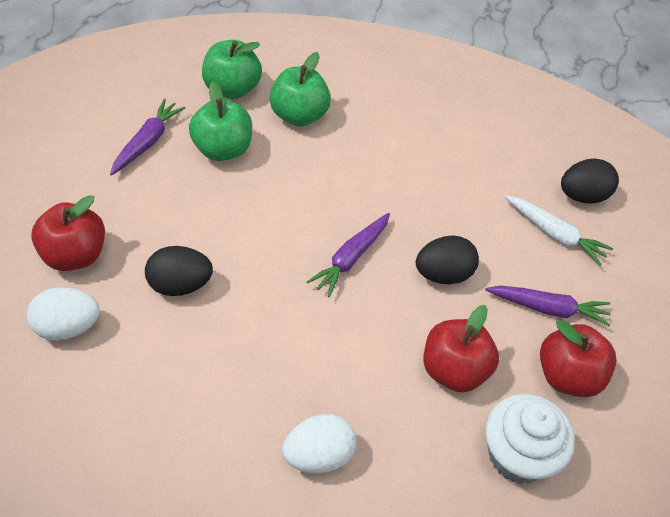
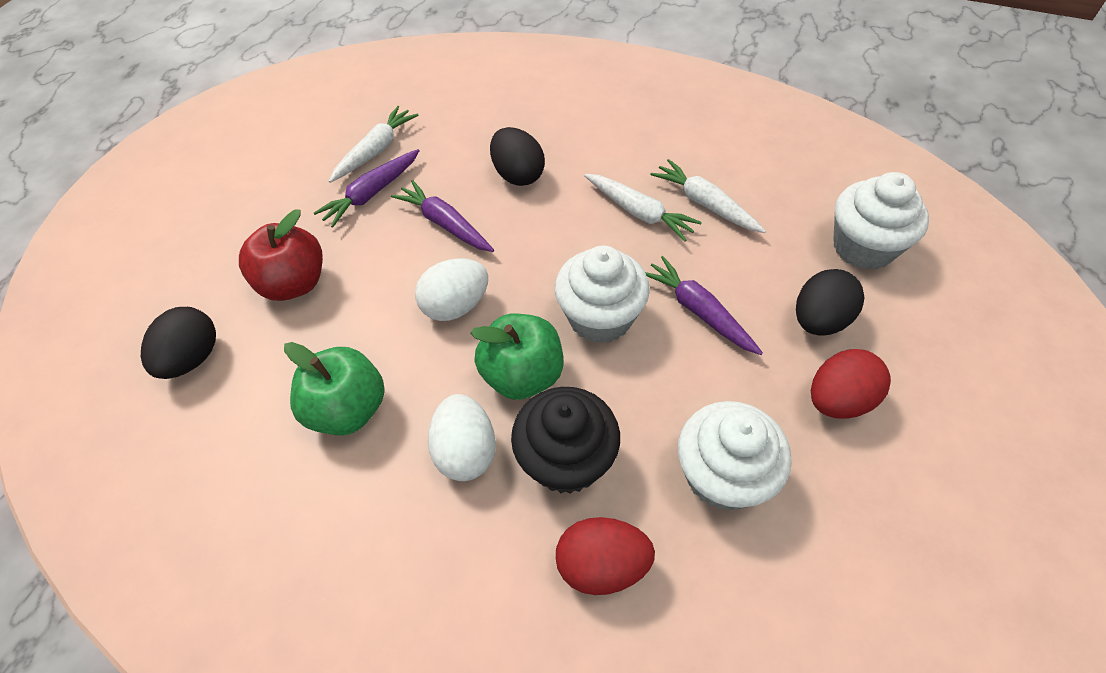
black cupcake: 0 -> 1
green apple: 3 -> 2
red apple: 3 -> 1
red egg: 0 -> 2
white carrot: 1 -> 3
white cupcake: 1 -> 3

